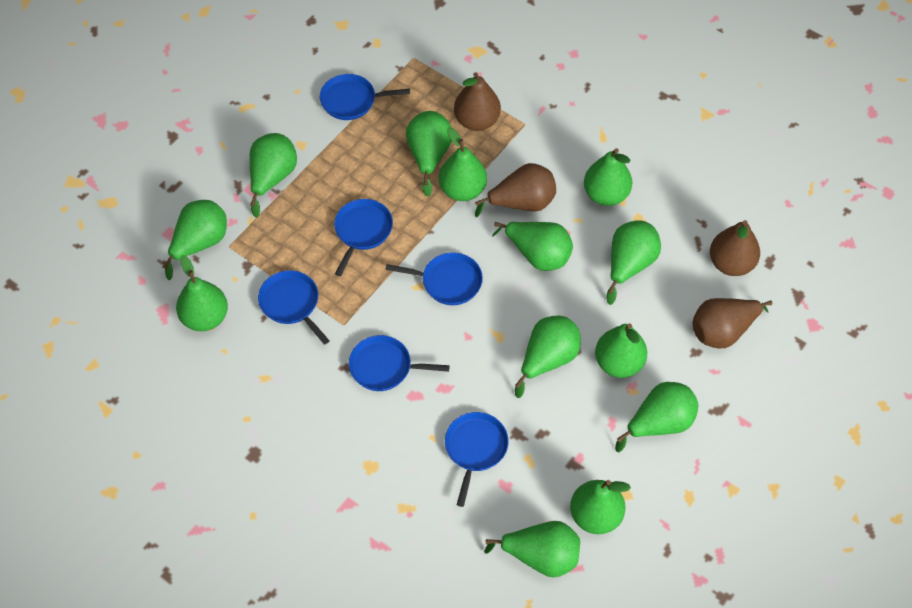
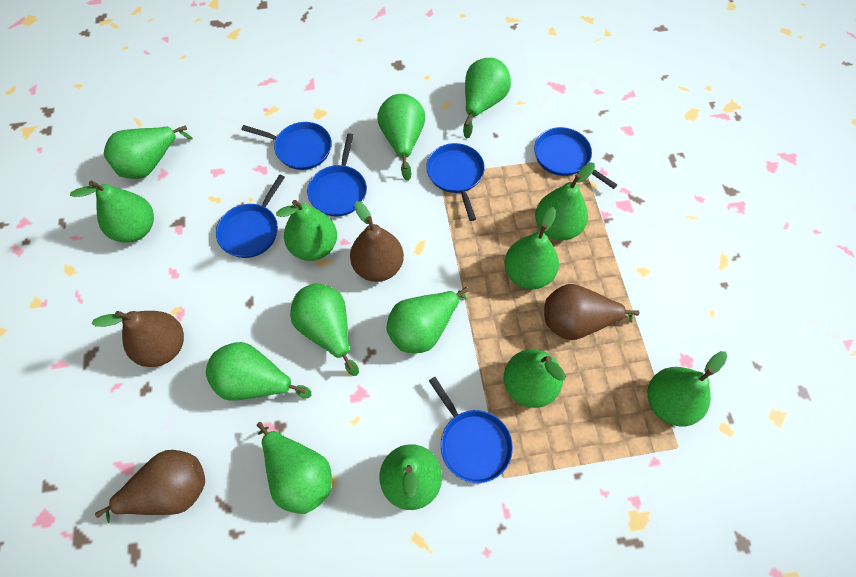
green pear: 13 -> 14

